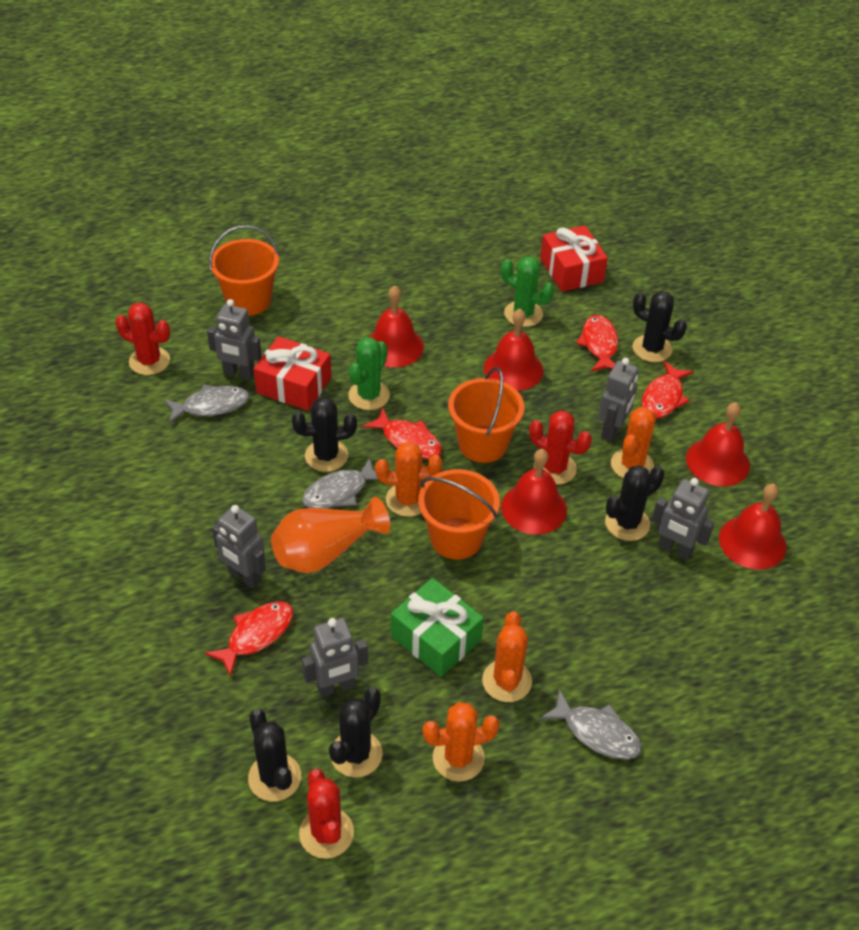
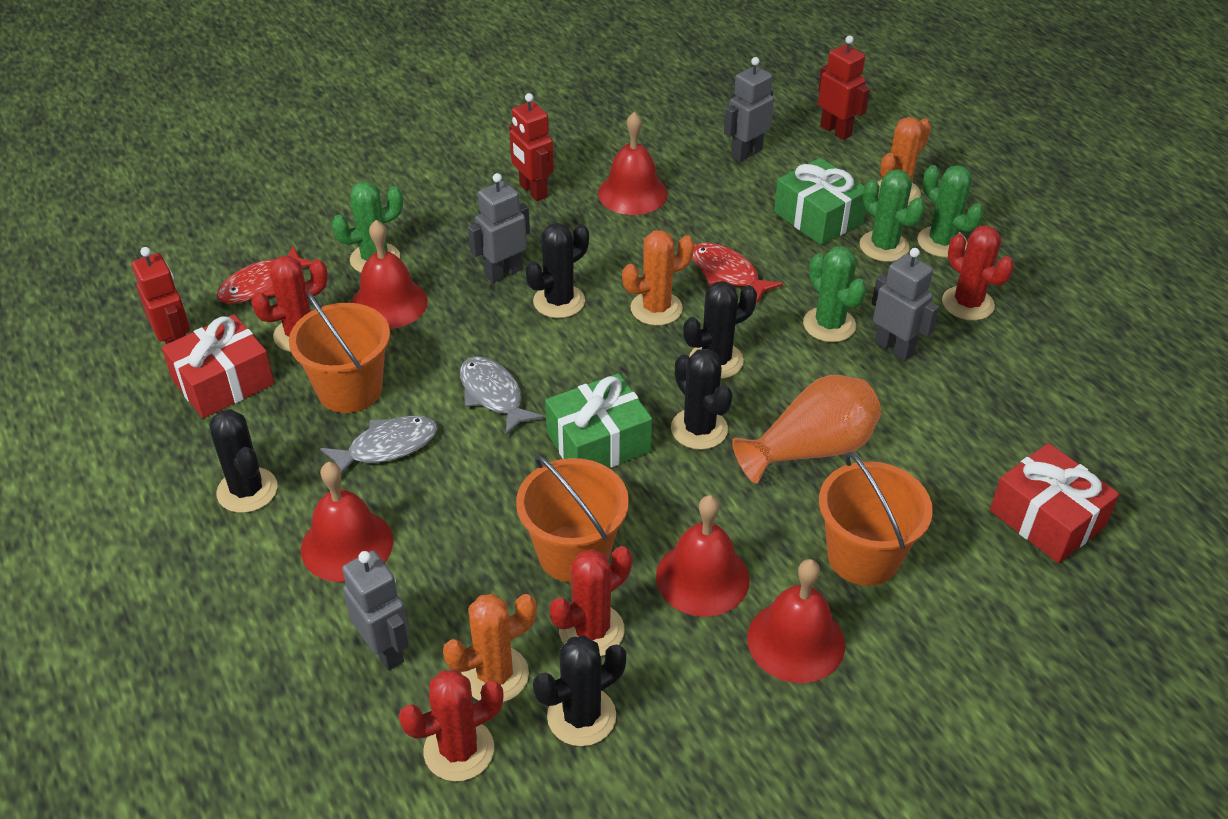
green cactus: 2 -> 4
green gift: 1 -> 2
grey fish: 3 -> 2
grey robot: 5 -> 4
orange cactus: 4 -> 3
red cactus: 3 -> 4
red fish: 4 -> 2
red robot: 0 -> 3

